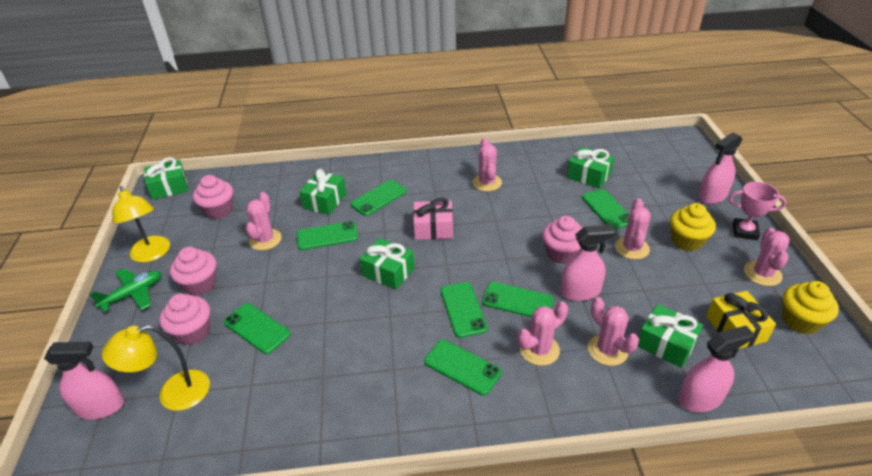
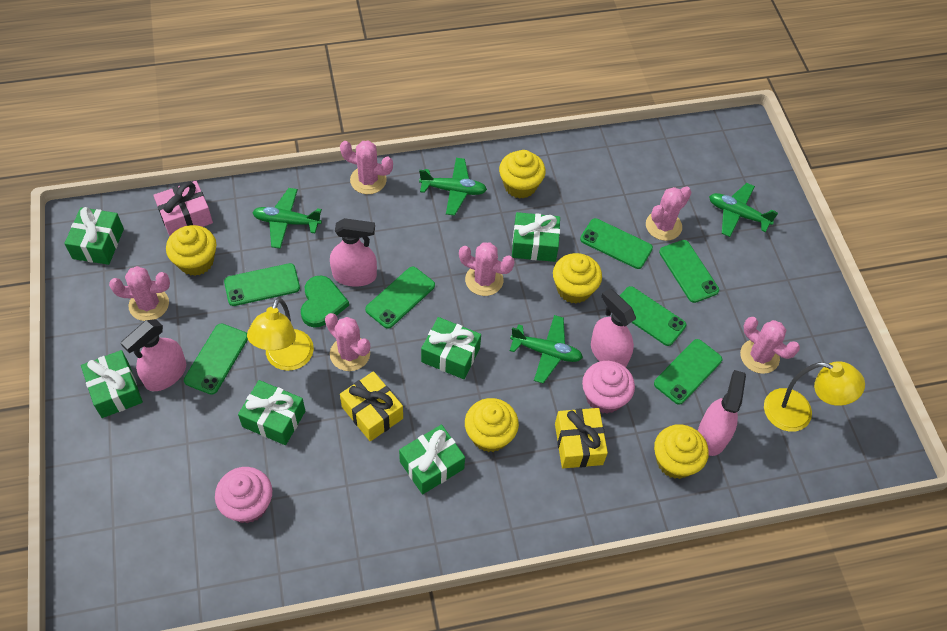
green gift: 5 -> 6
green heart: 0 -> 1
green plane: 1 -> 4
pink cupcake: 4 -> 2
pink trophy: 1 -> 0
yellow cupcake: 2 -> 5
yellow gift: 1 -> 2

